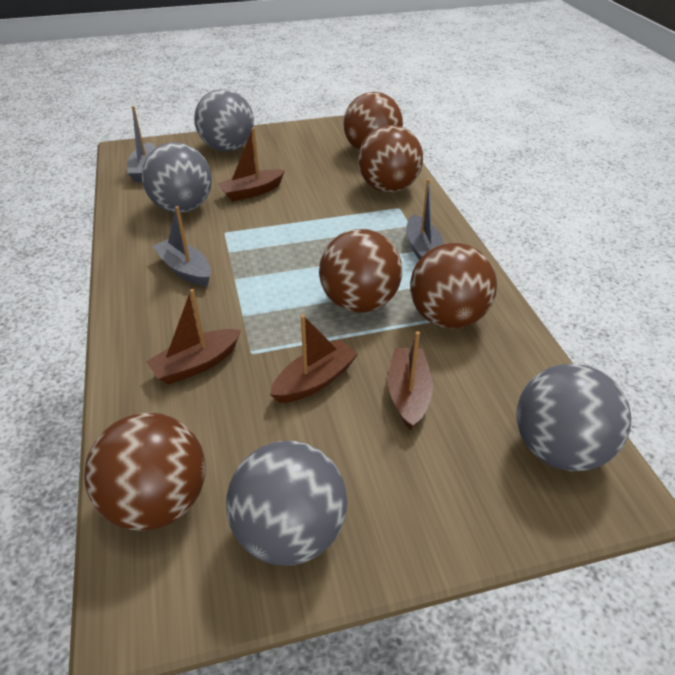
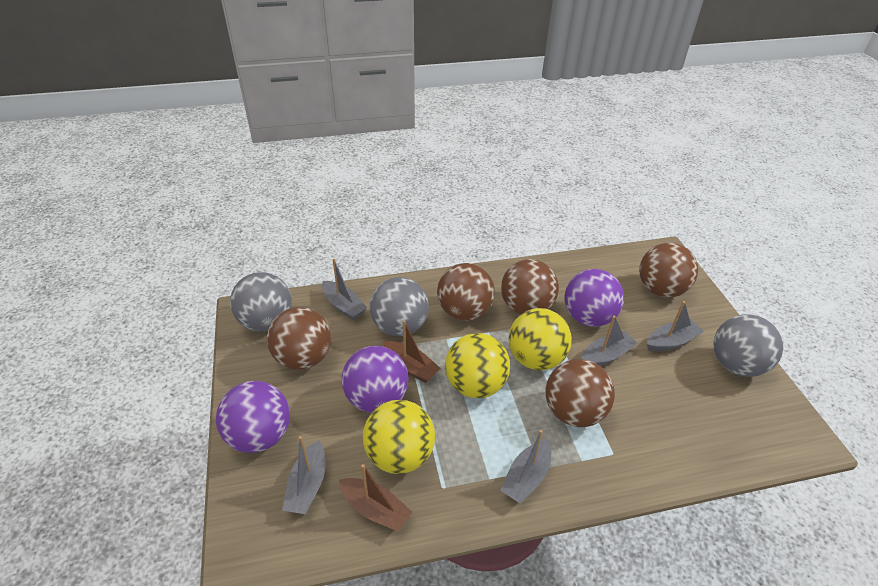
brown boat: 4 -> 2
grey ball: 4 -> 3
grey boat: 3 -> 5
purple ball: 0 -> 3
yellow ball: 0 -> 3

